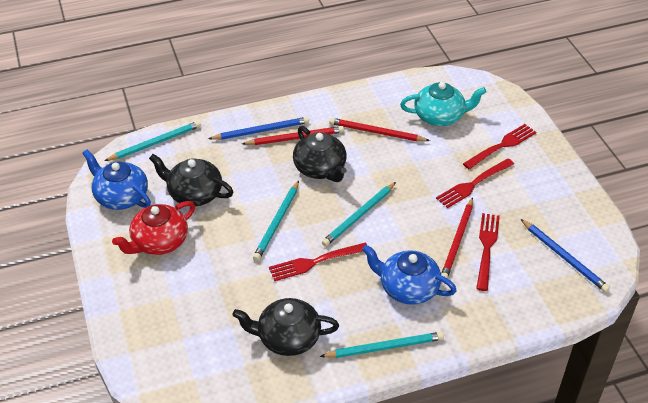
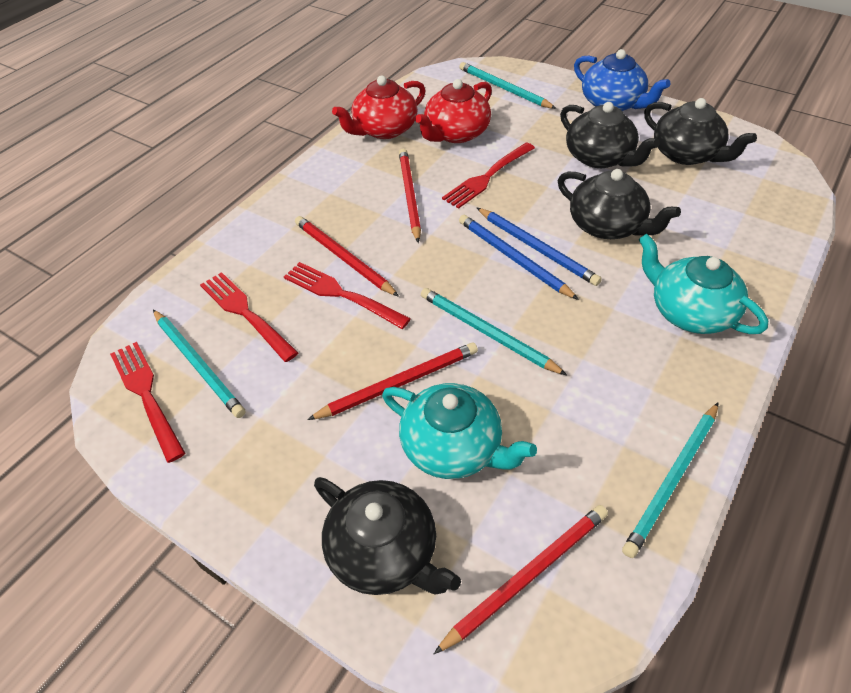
black teapot: 3 -> 4
blue teapot: 2 -> 1
red pencil: 3 -> 4
red teapot: 1 -> 2
turquoise teapot: 1 -> 2

